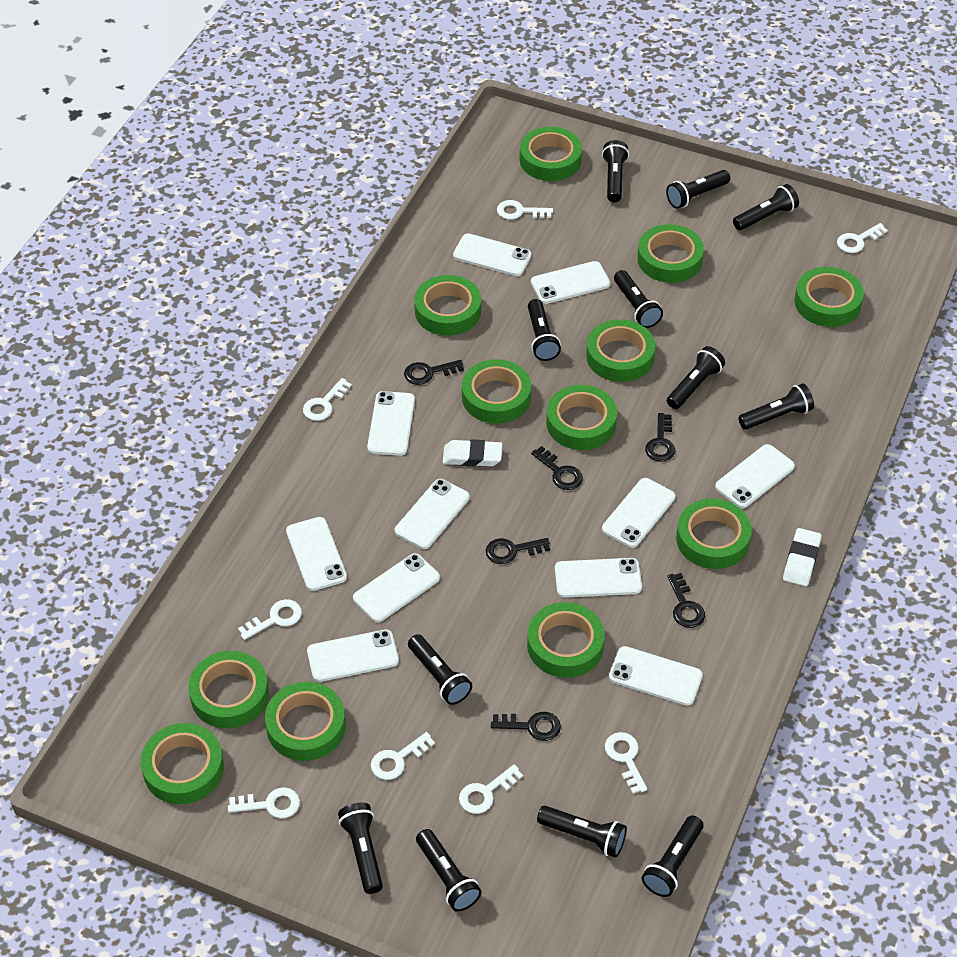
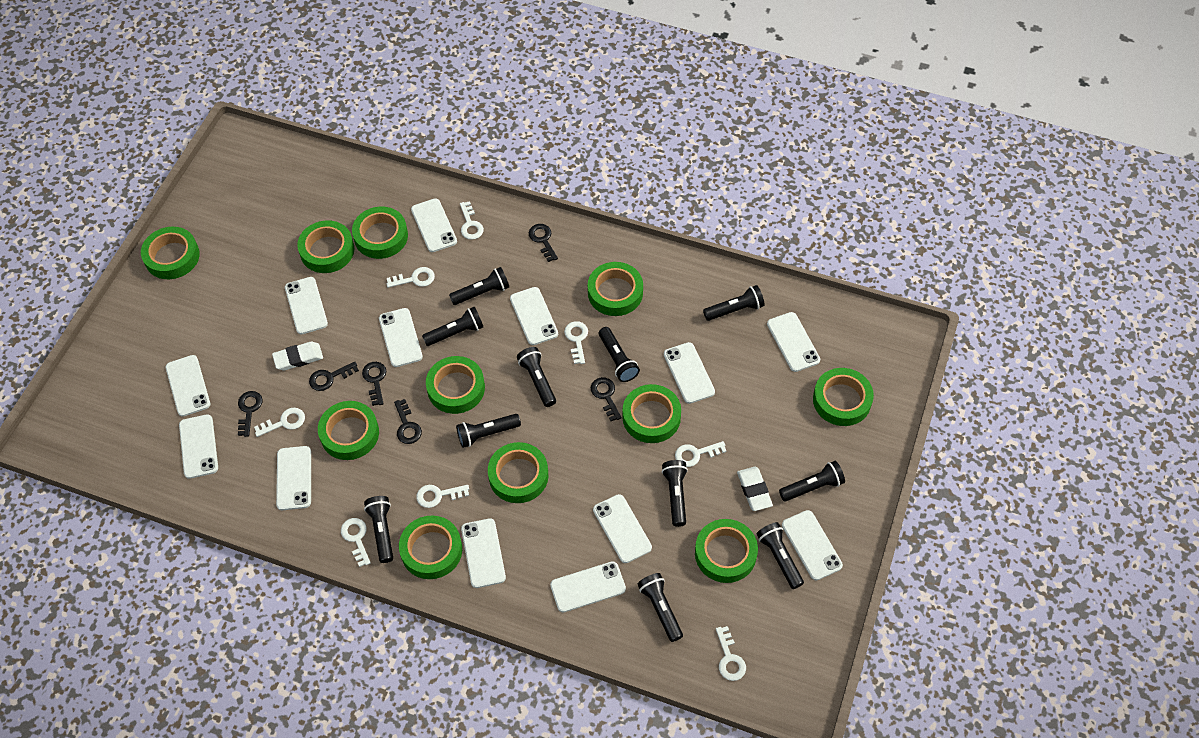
black flashlight: 12 -> 11
green tape: 12 -> 11
white phone: 11 -> 13

